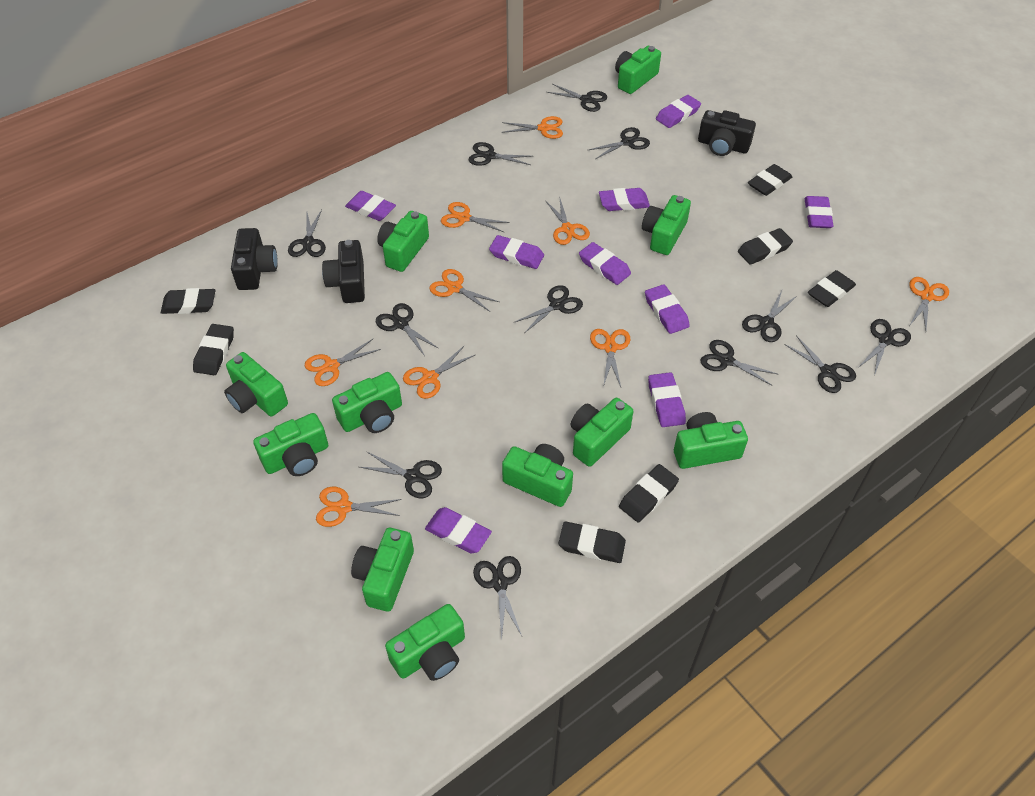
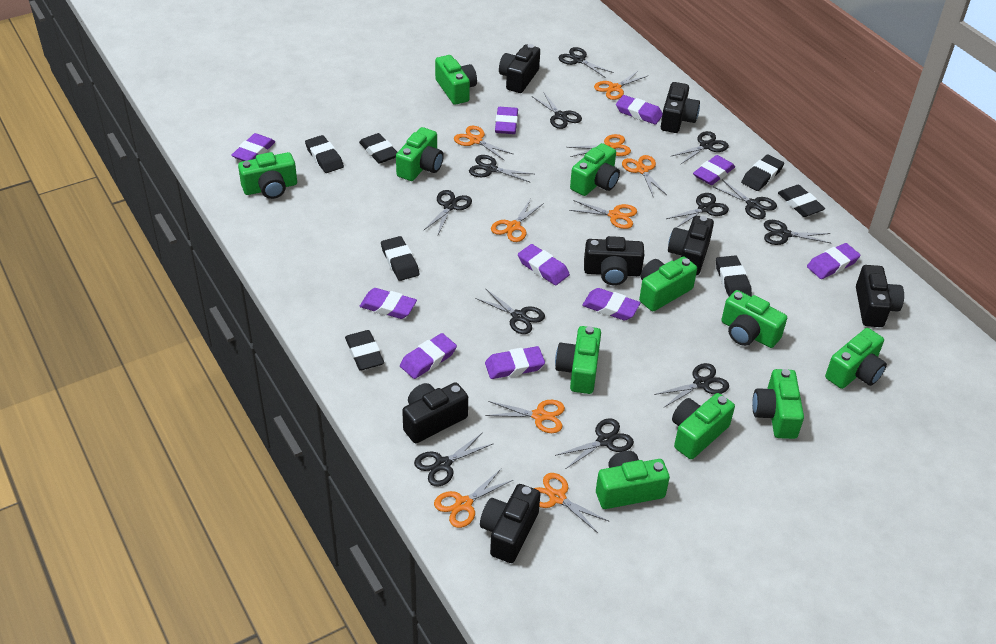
black camera: 3 -> 7
purple eraser: 9 -> 10

